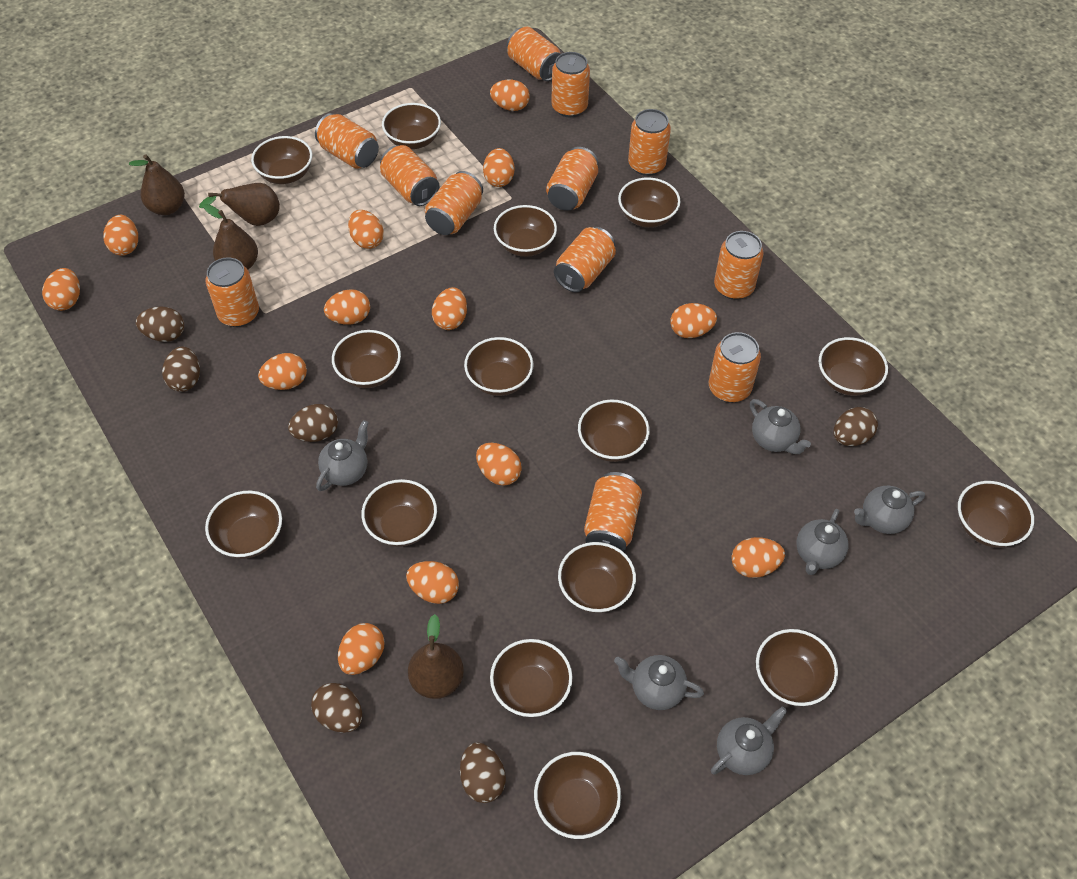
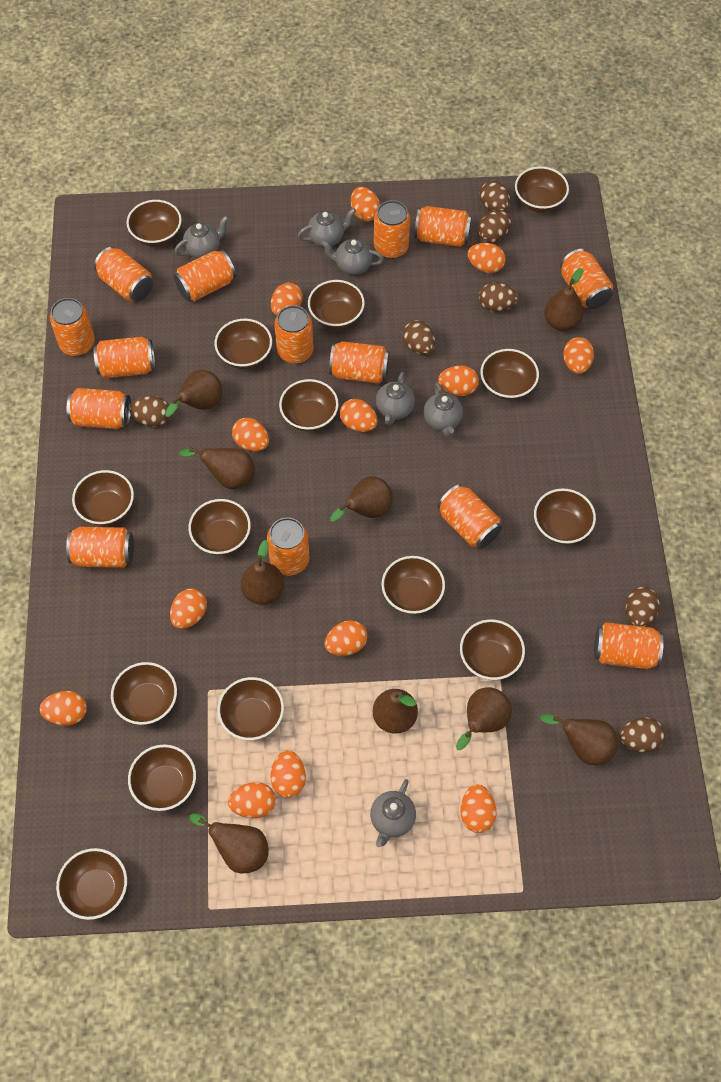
brown egg: 6 -> 7
brown pear: 4 -> 9
orange can: 12 -> 14

